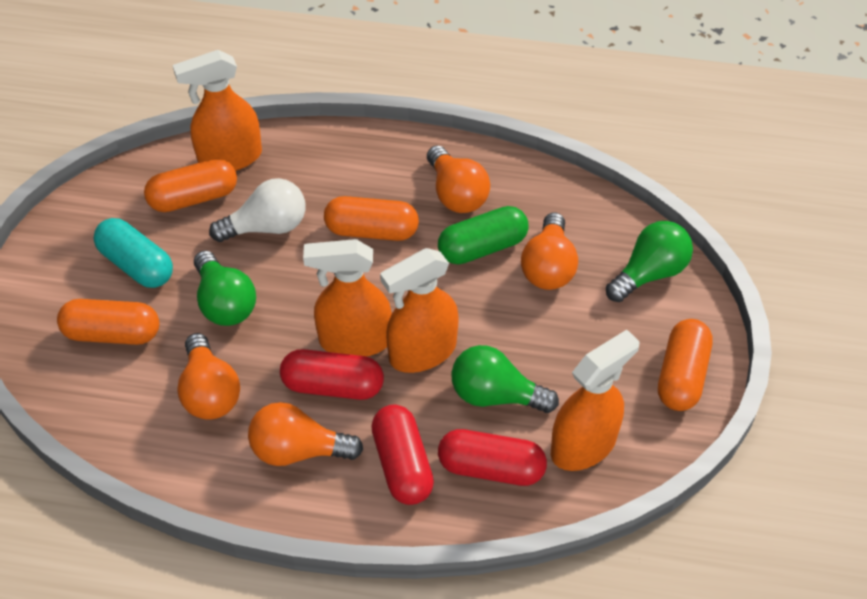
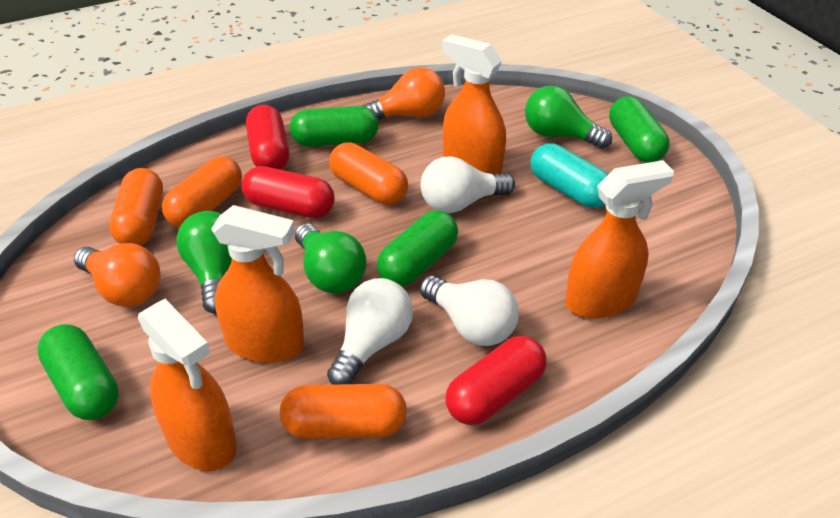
green capsule: 1 -> 4
orange light bulb: 4 -> 2
white light bulb: 1 -> 3

